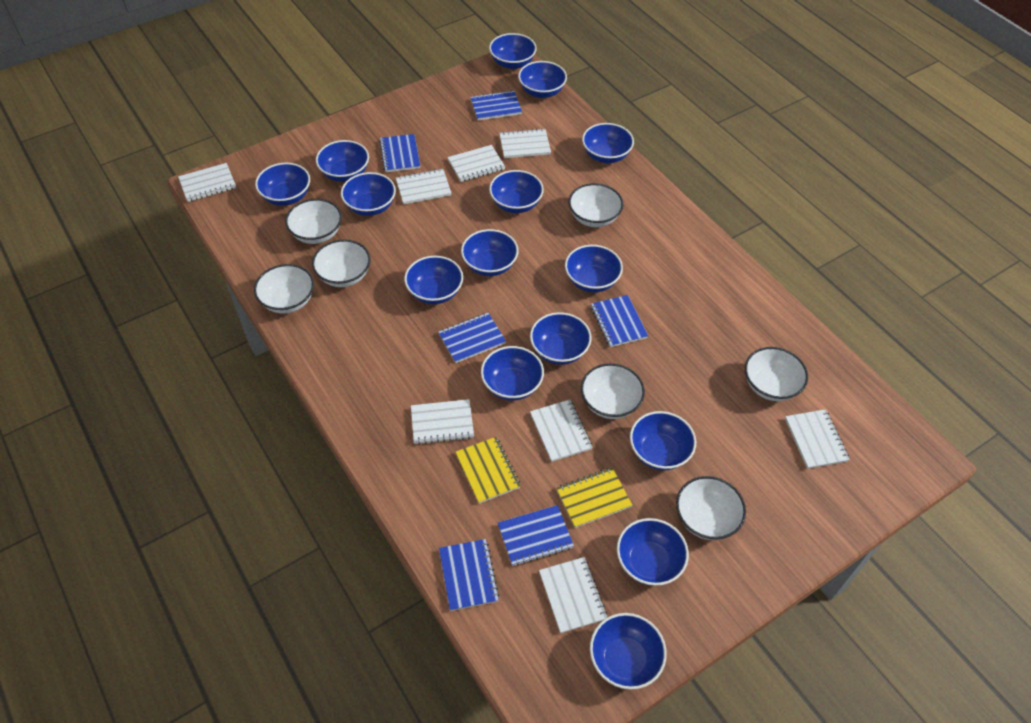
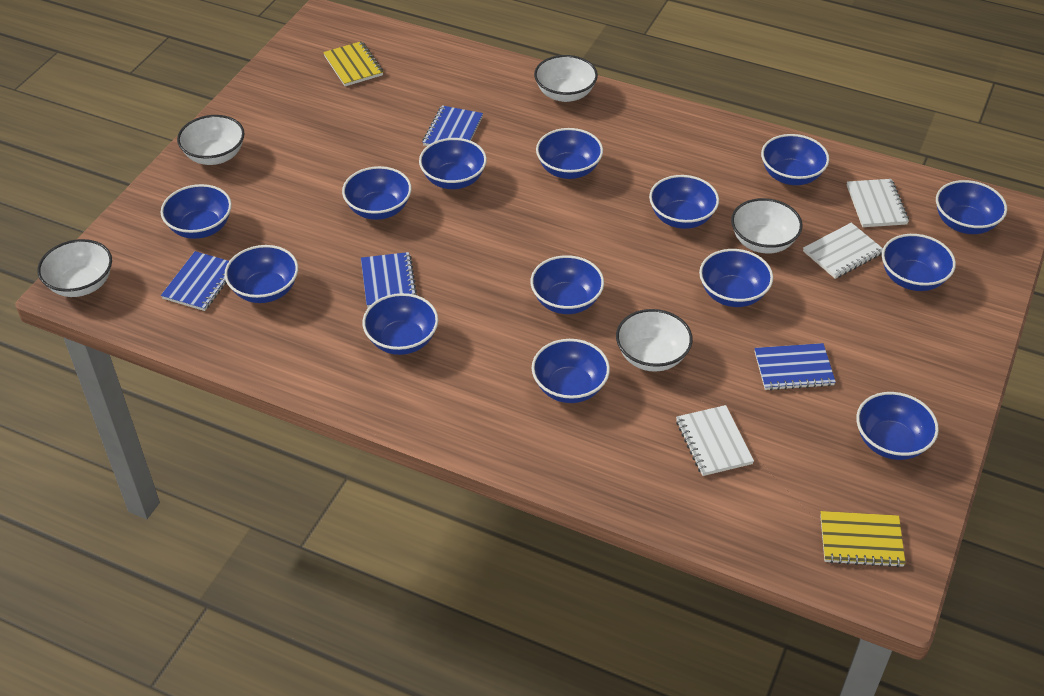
blue bowl: 15 -> 14
blue notebook: 6 -> 4
white bowl: 7 -> 5
white notebook: 8 -> 3

